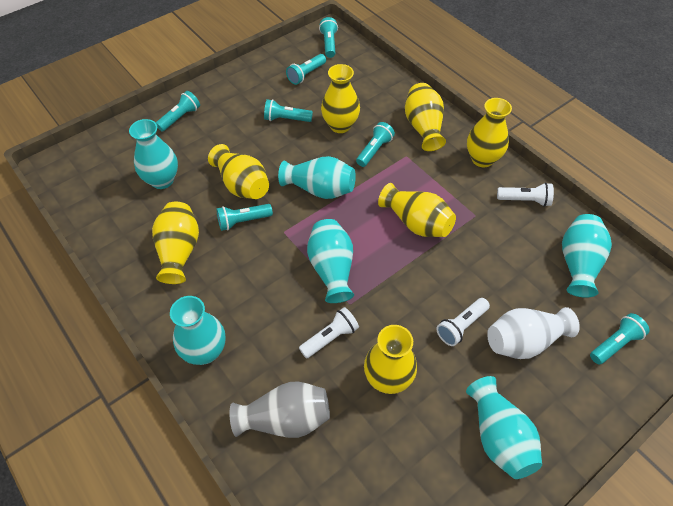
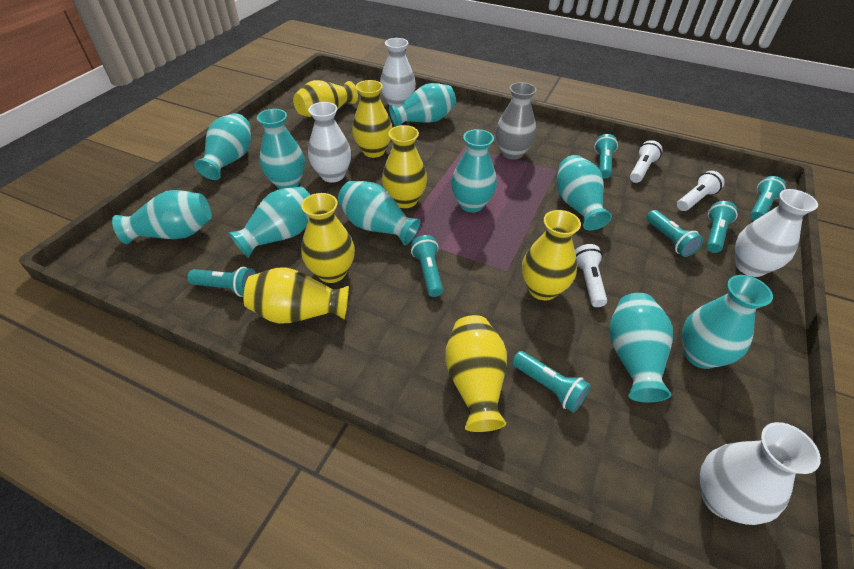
turquoise vase: 6 -> 10
white vase: 1 -> 4

